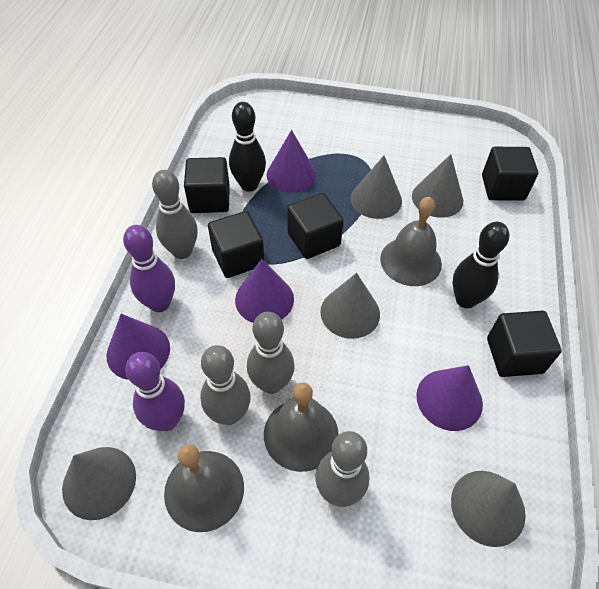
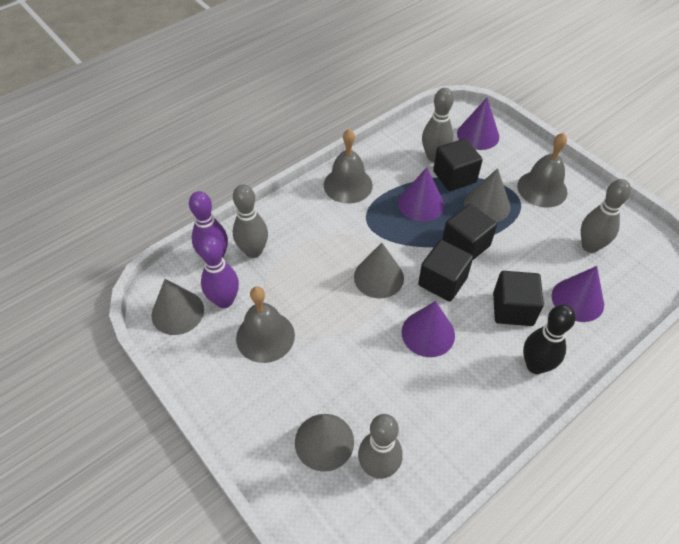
black bowling pin: 2 -> 1
black cube: 5 -> 4
grey cone: 5 -> 4

